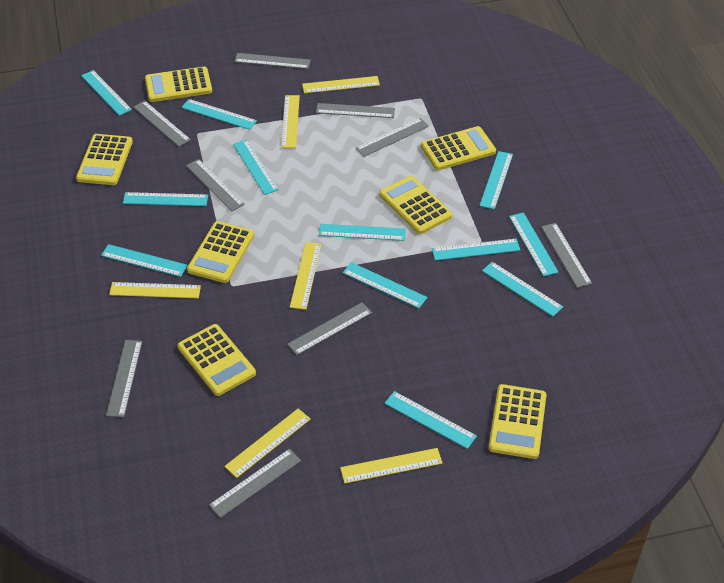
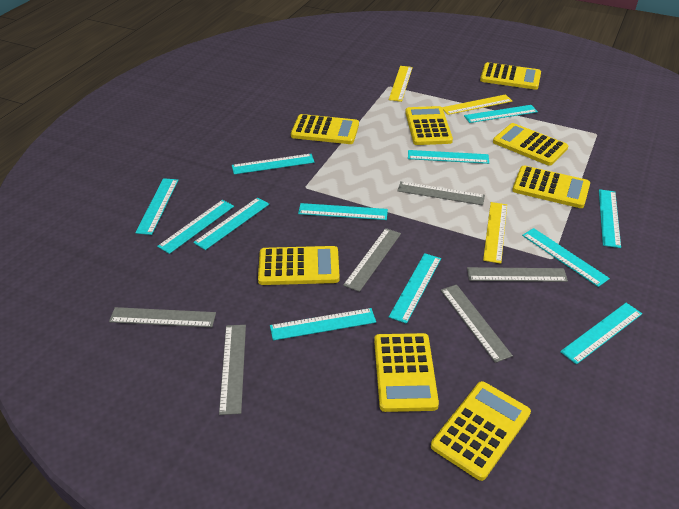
grey ruler: 9 -> 6
yellow calculator: 7 -> 8
yellow ruler: 6 -> 3

